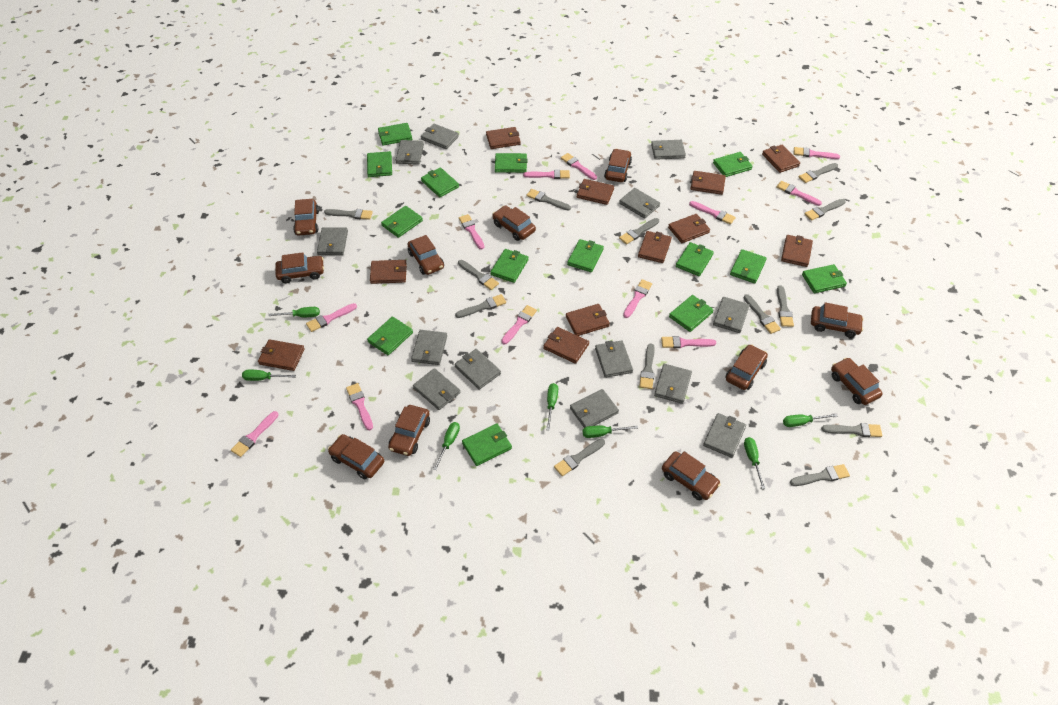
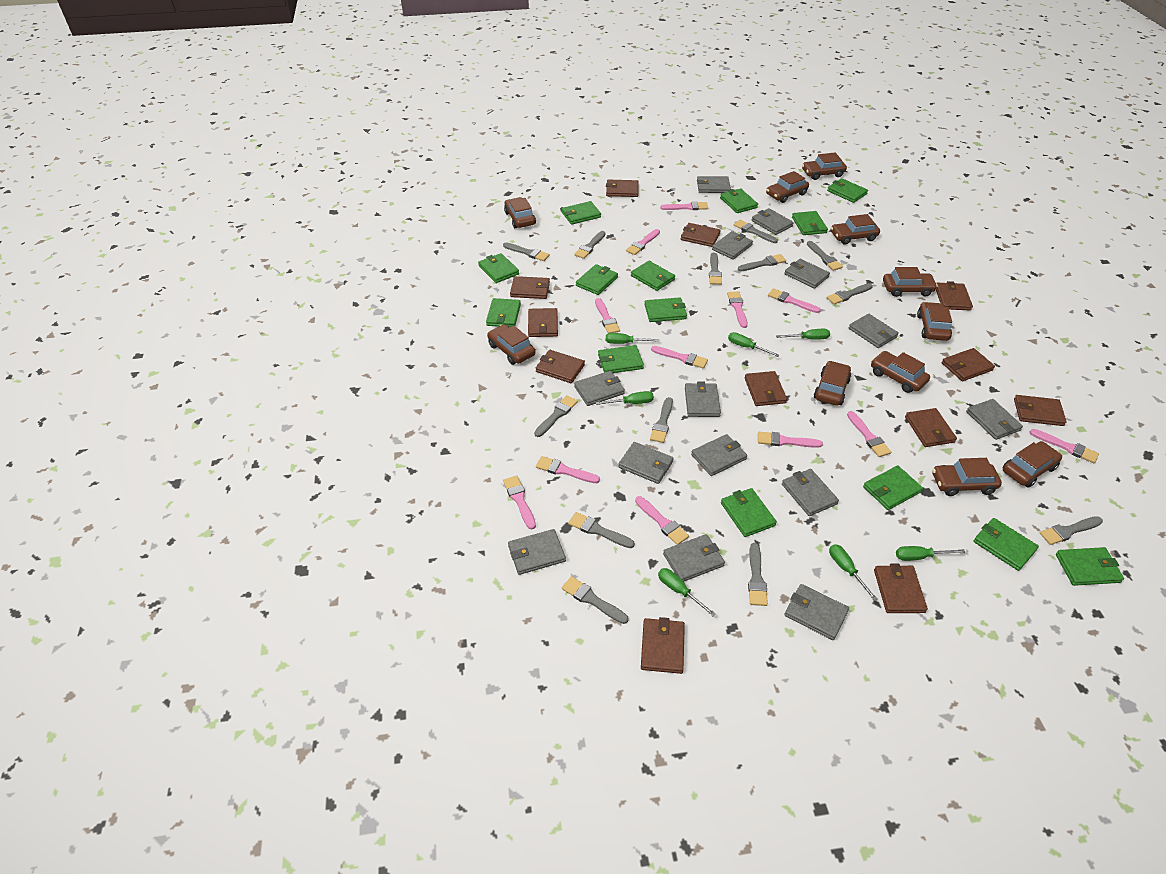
brown wallet: 11 -> 12
grey wallet: 13 -> 14

